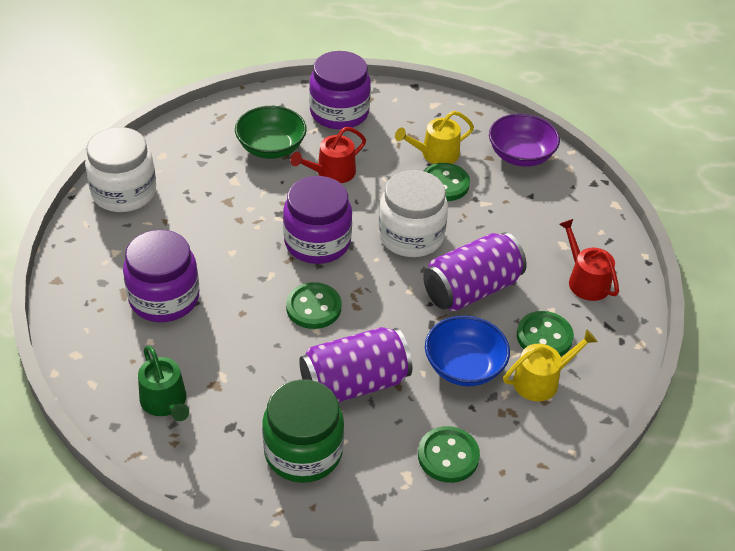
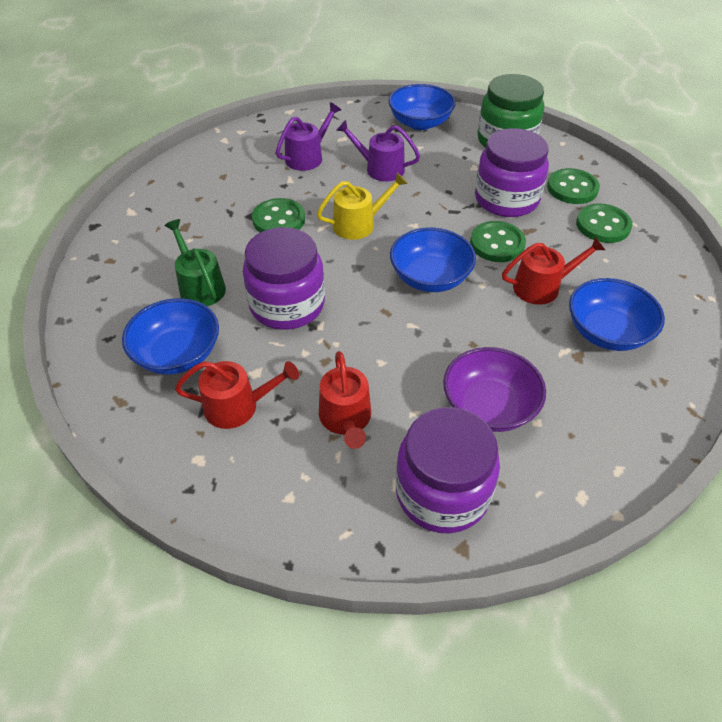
blue bowl: 1 -> 4
green bowl: 1 -> 0
purple can: 2 -> 0
purple watering can: 0 -> 2
red watering can: 2 -> 3
white jar: 2 -> 0
yellow watering can: 2 -> 1

